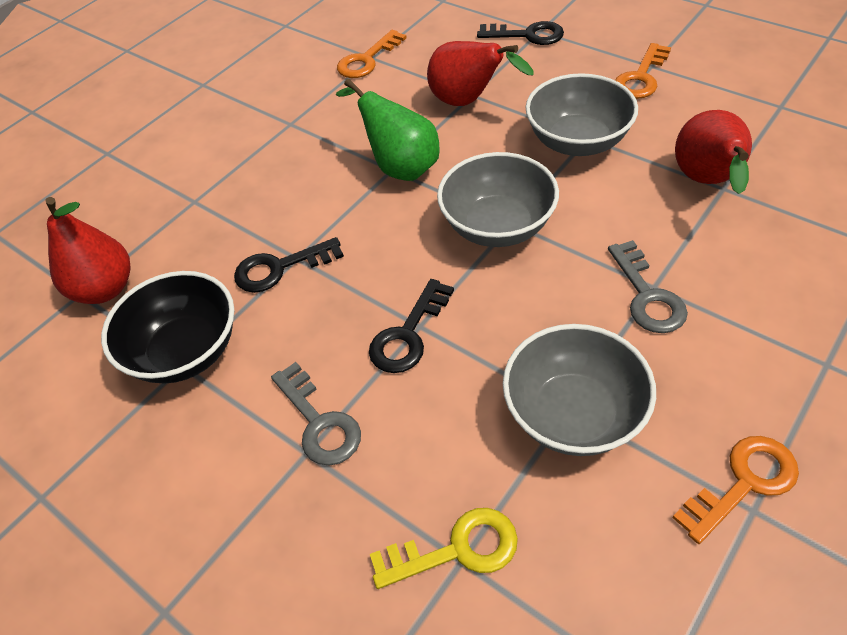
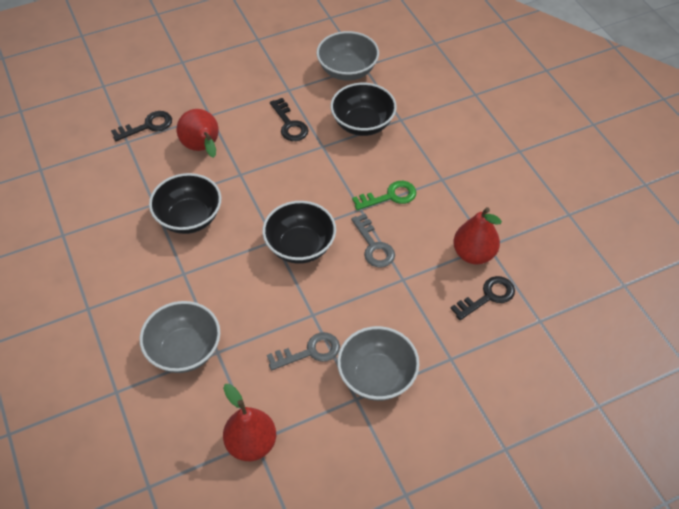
black bowl: 1 -> 3
green key: 0 -> 1
green pear: 1 -> 0
orange key: 3 -> 0
yellow key: 1 -> 0

